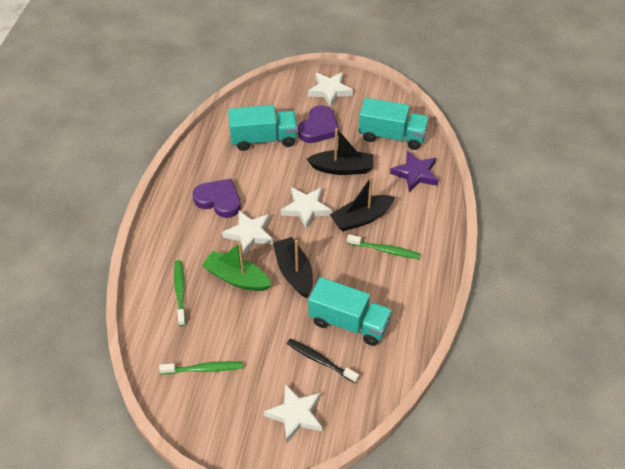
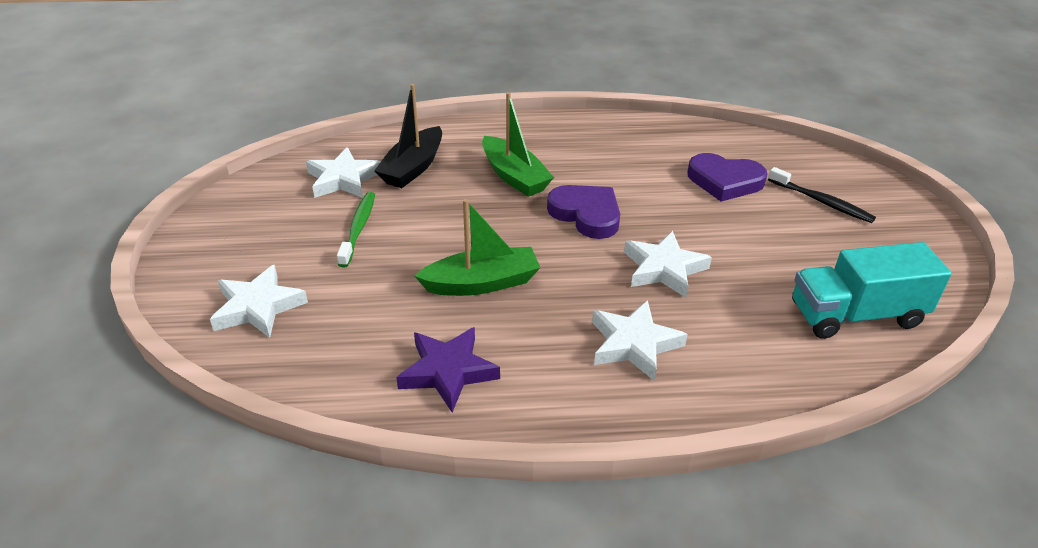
black boat: 3 -> 1
green boat: 1 -> 2
green toothbrush: 3 -> 1
turquoise truck: 3 -> 1

